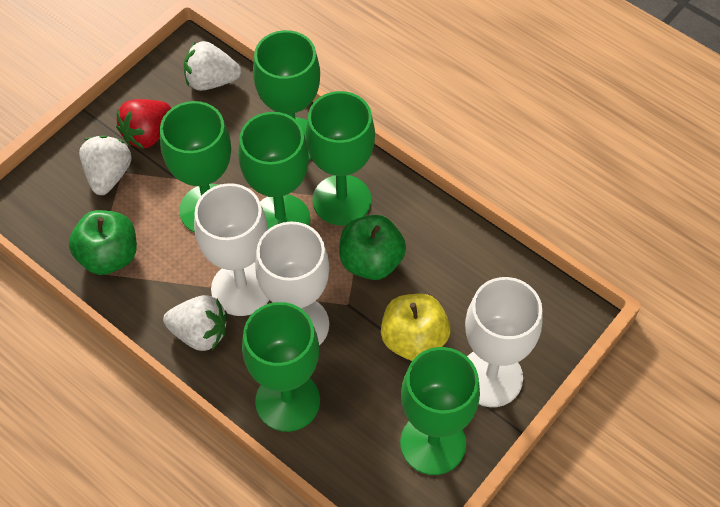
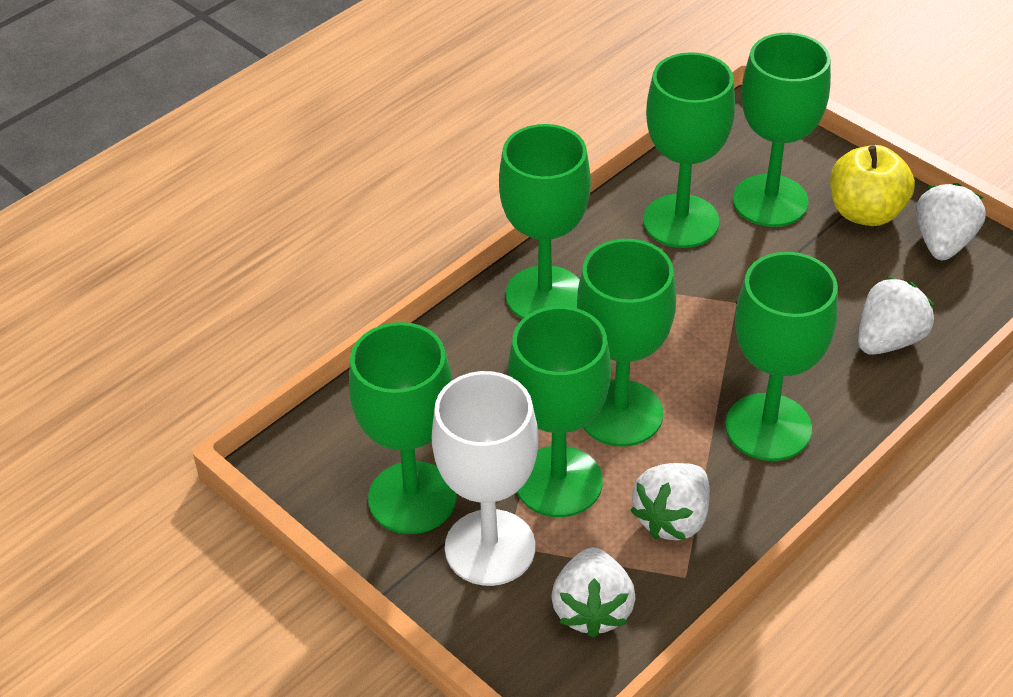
green apple: 2 -> 0
green goblet: 6 -> 7
red strawberry: 1 -> 0
white goblet: 3 -> 1
white strawberry: 3 -> 4

